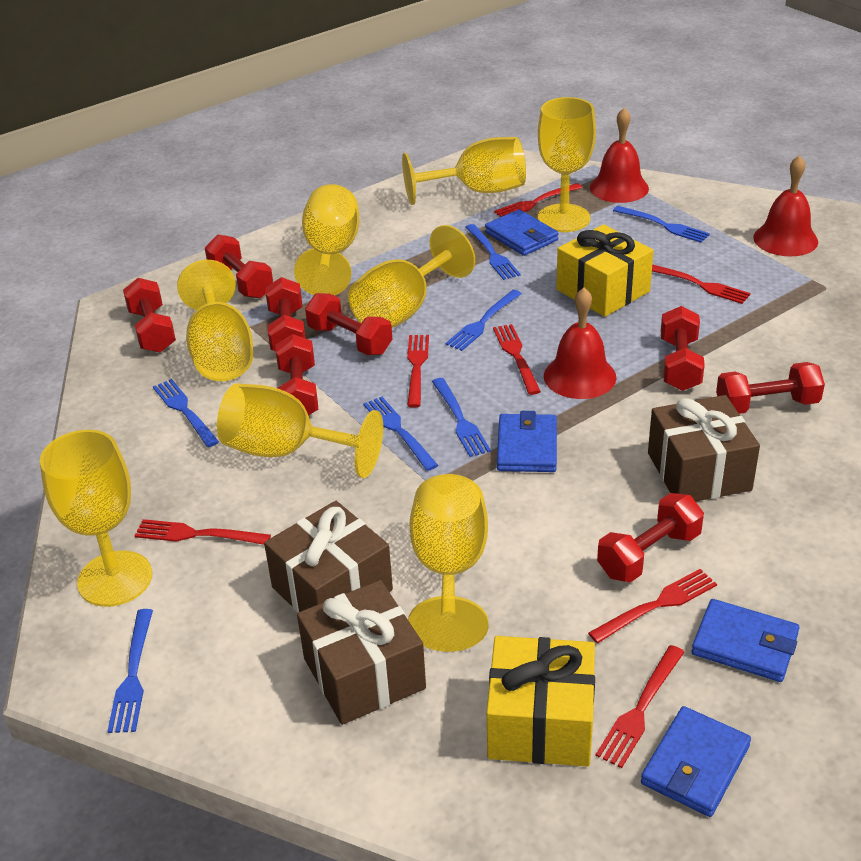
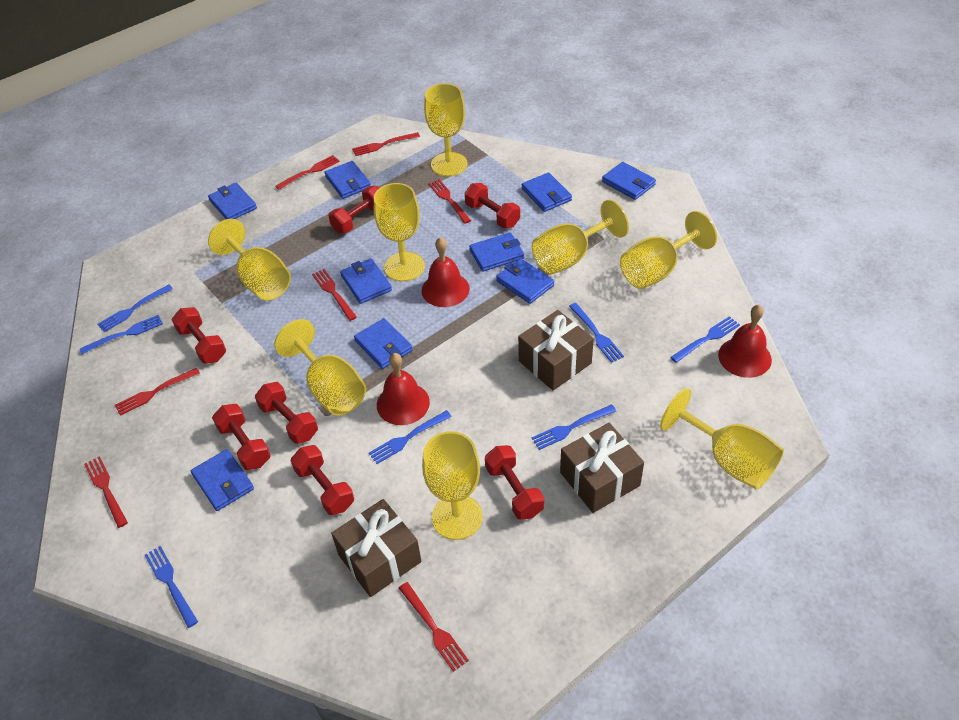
blue wallet: 4 -> 9
red dumbbell: 8 -> 7
yellow gift: 2 -> 0

